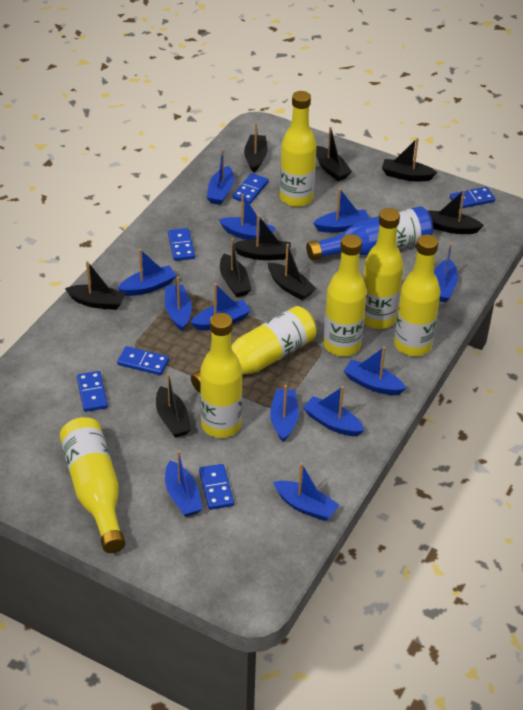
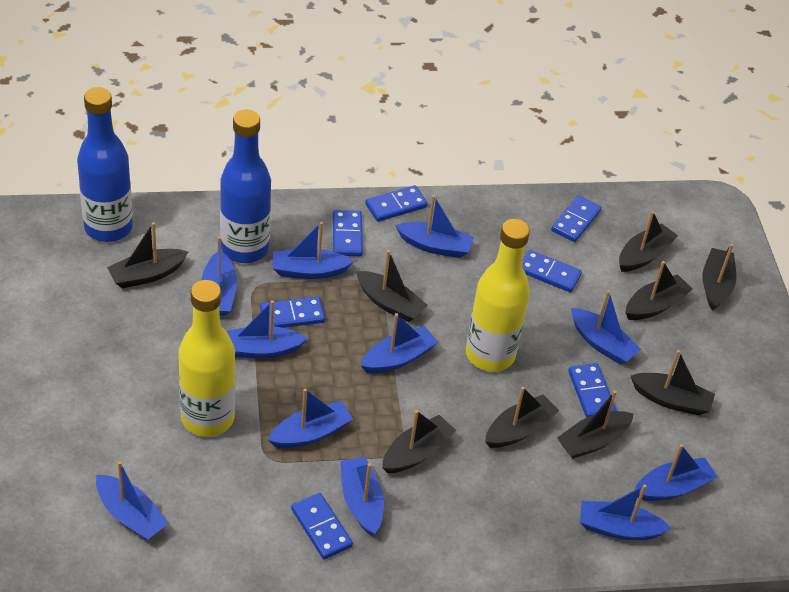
blue boat: 12 -> 11
blue bottle: 1 -> 2
blue domino: 6 -> 7
yellow bottle: 7 -> 2

